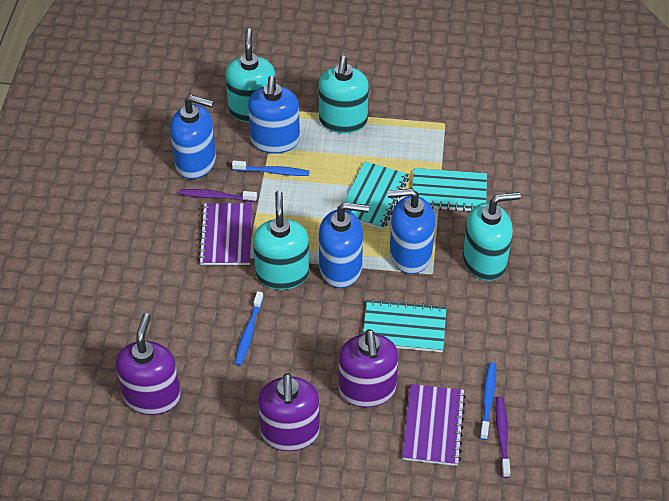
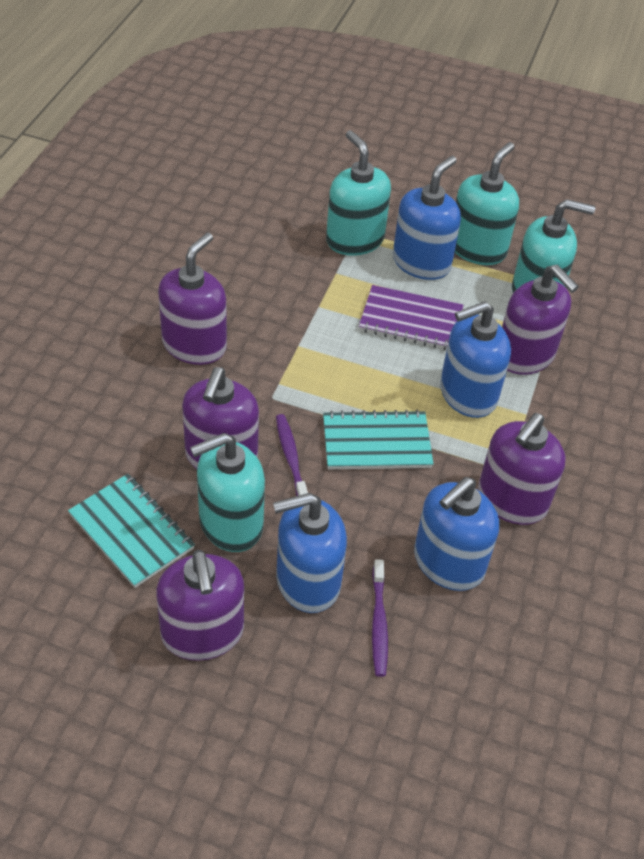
blue toothbrush: 3 -> 0
purple notebook: 2 -> 1
purple soap dispenser: 3 -> 5
turquoise notebook: 3 -> 2

